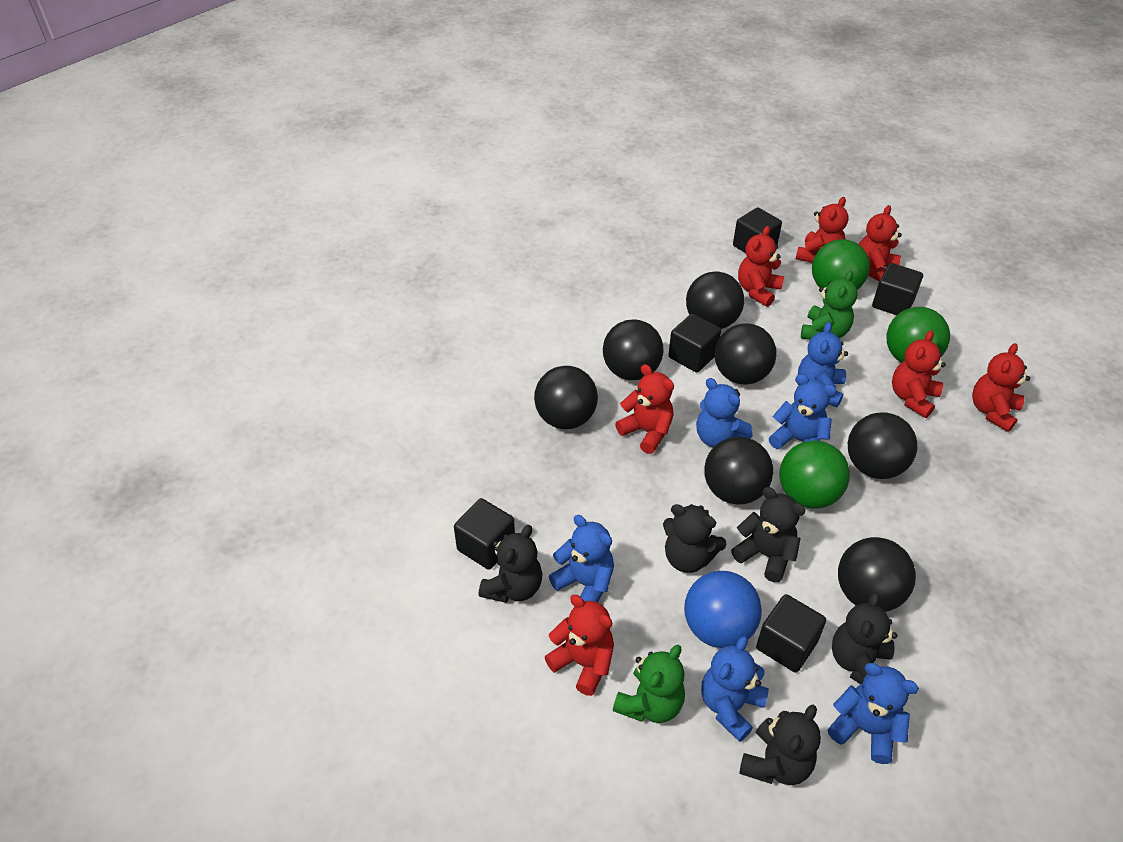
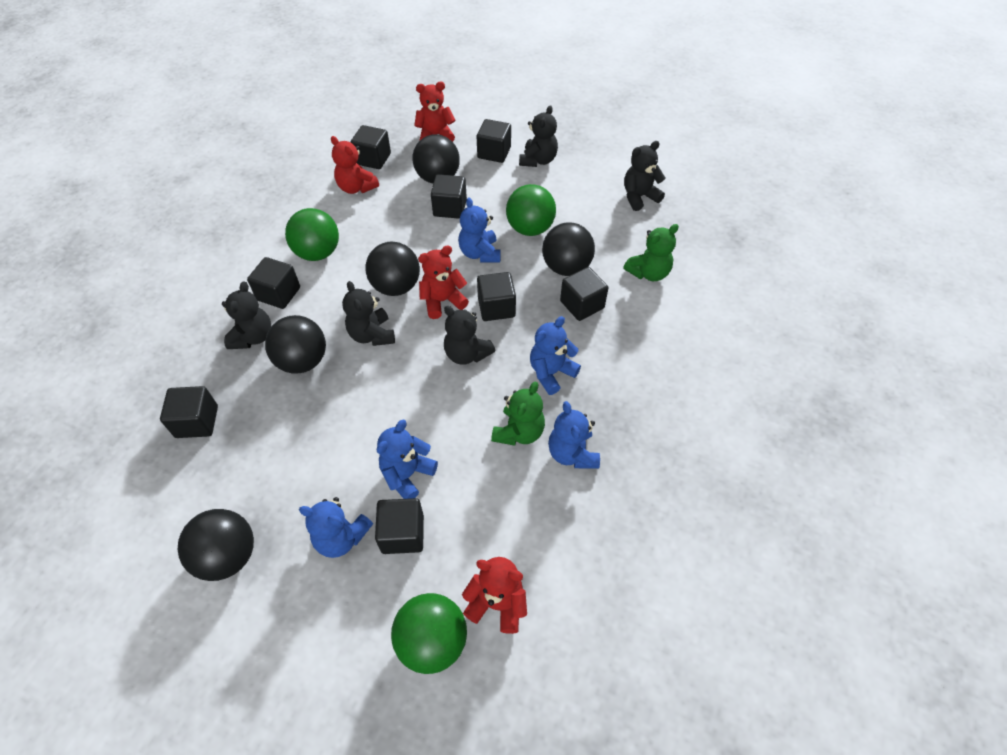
black ball: 7 -> 5
black cube: 5 -> 8
blue ball: 1 -> 0
blue teddy bear: 6 -> 5
red teddy bear: 7 -> 4

